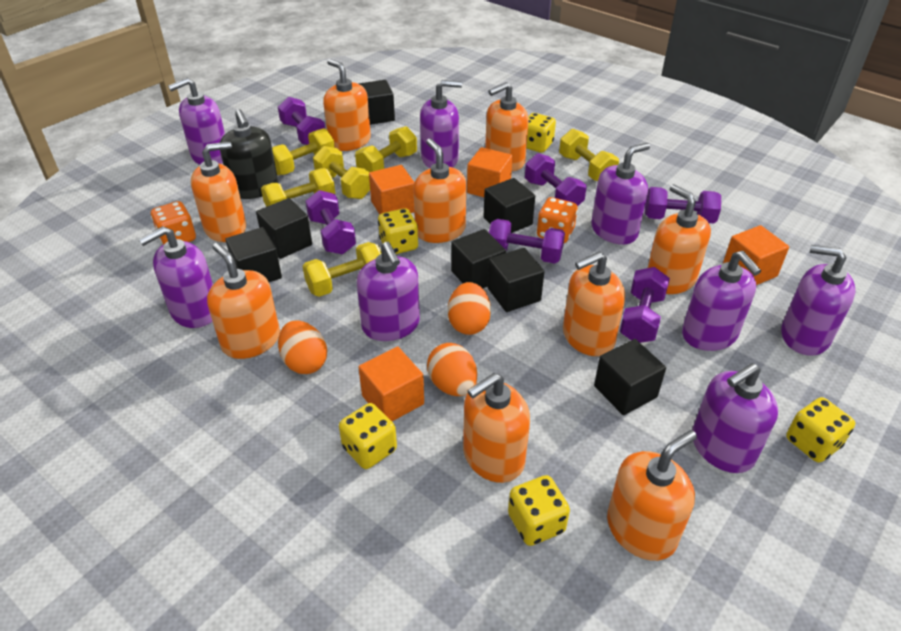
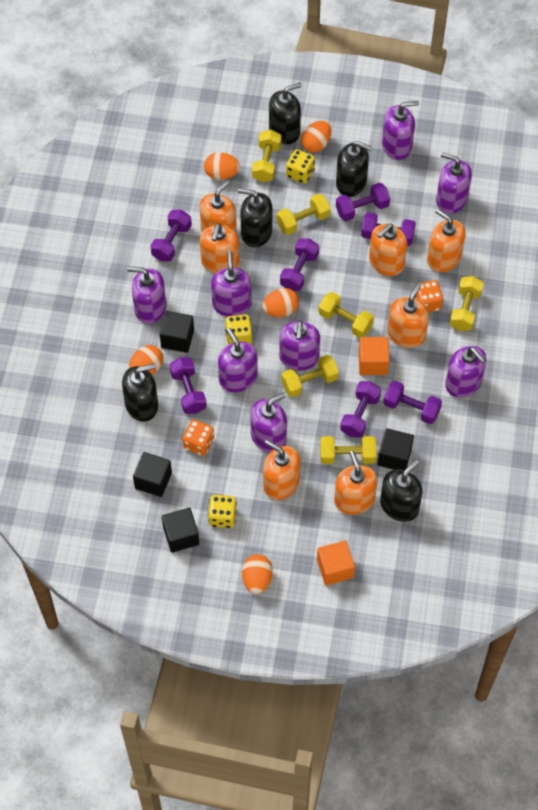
black cube: 7 -> 4
black soap dispenser: 1 -> 5
orange cube: 4 -> 2
orange egg: 3 -> 5
orange soap dispenser: 9 -> 7
purple dumbbell: 6 -> 7
yellow dice: 5 -> 3

